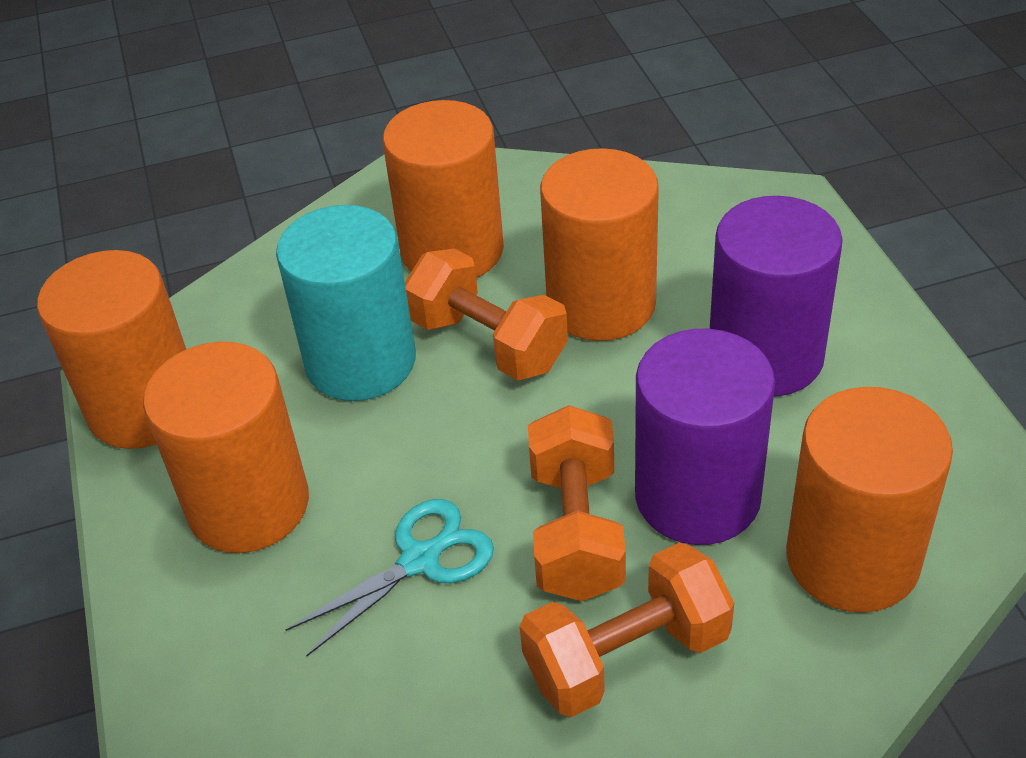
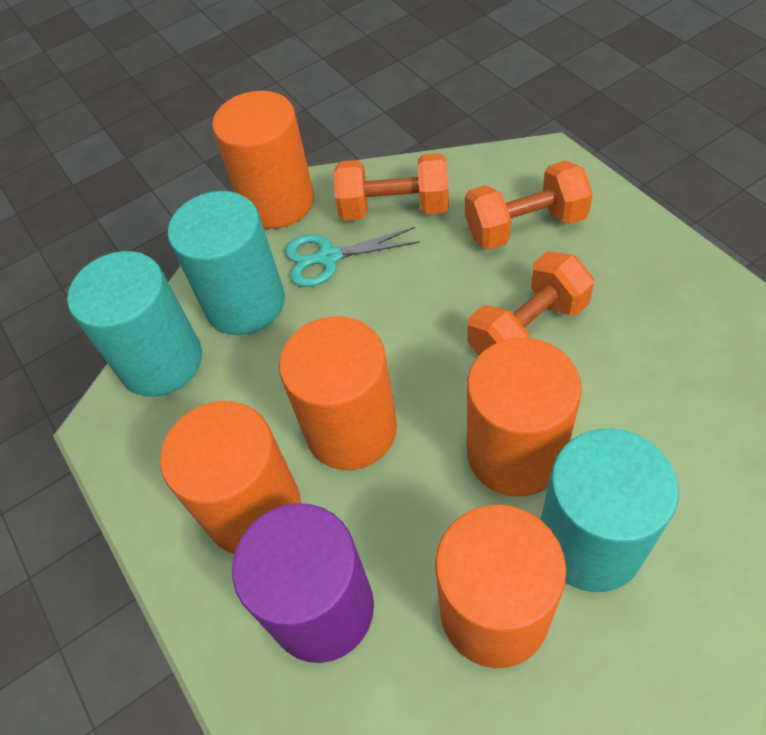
purple cylinder: 2 -> 1
turquoise cylinder: 1 -> 3

